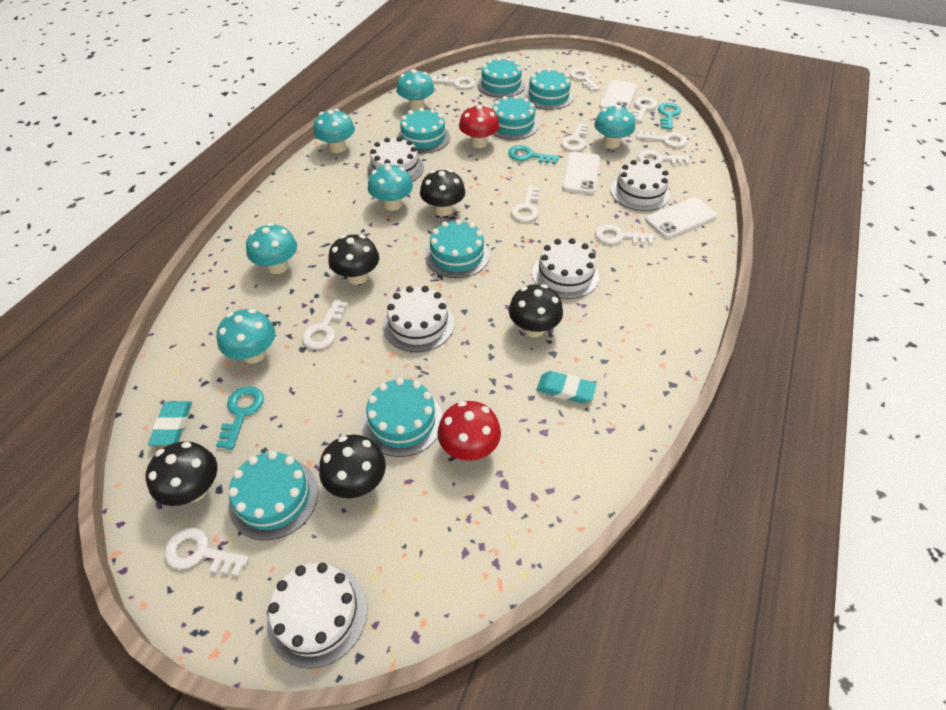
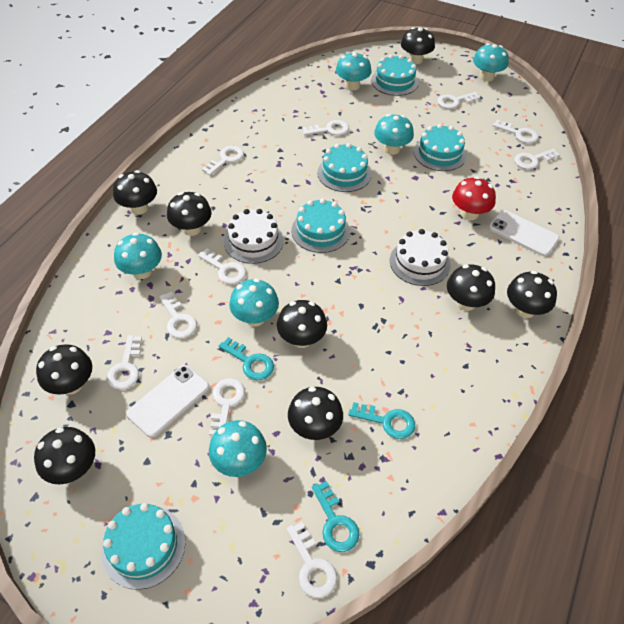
black mushroom: 5 -> 9
red mushroom: 2 -> 1
turquoise cake: 7 -> 5
turquoise eraser: 2 -> 0
white cake: 5 -> 2
white phone: 3 -> 2

